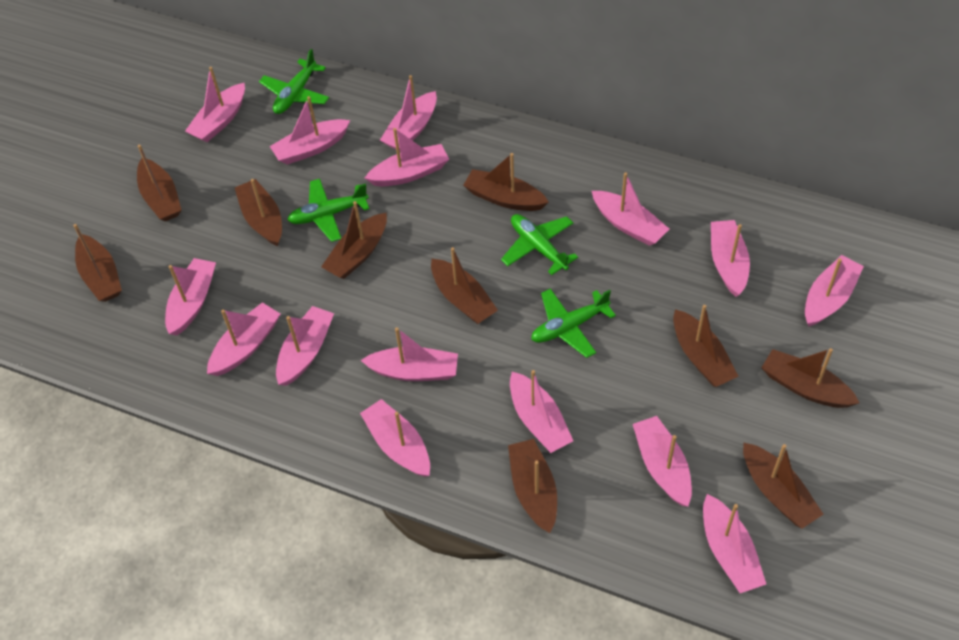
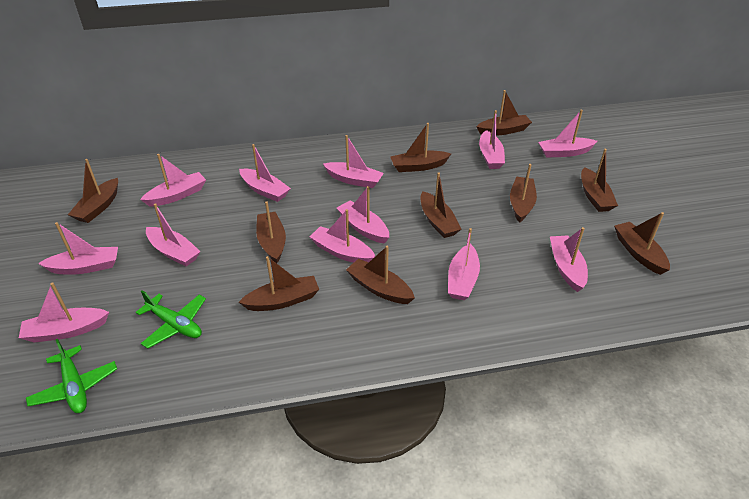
green plane: 4 -> 2
pink boat: 15 -> 12

